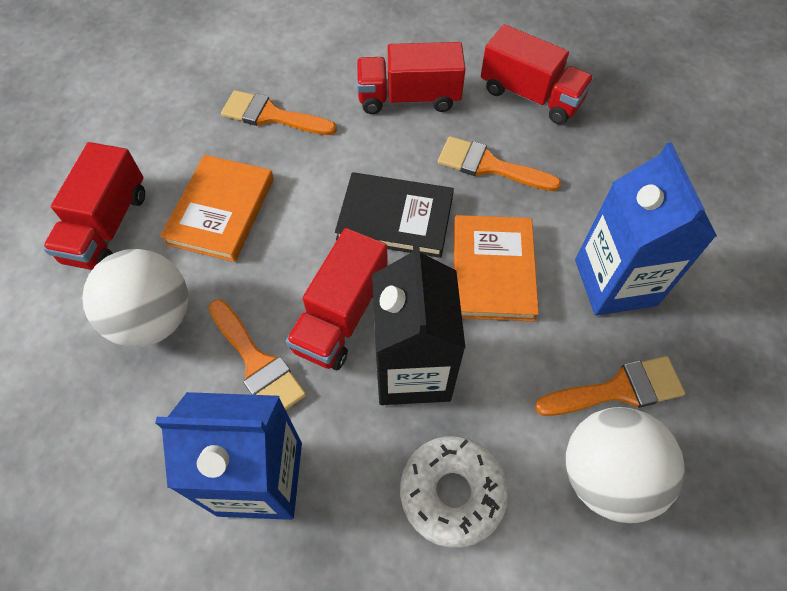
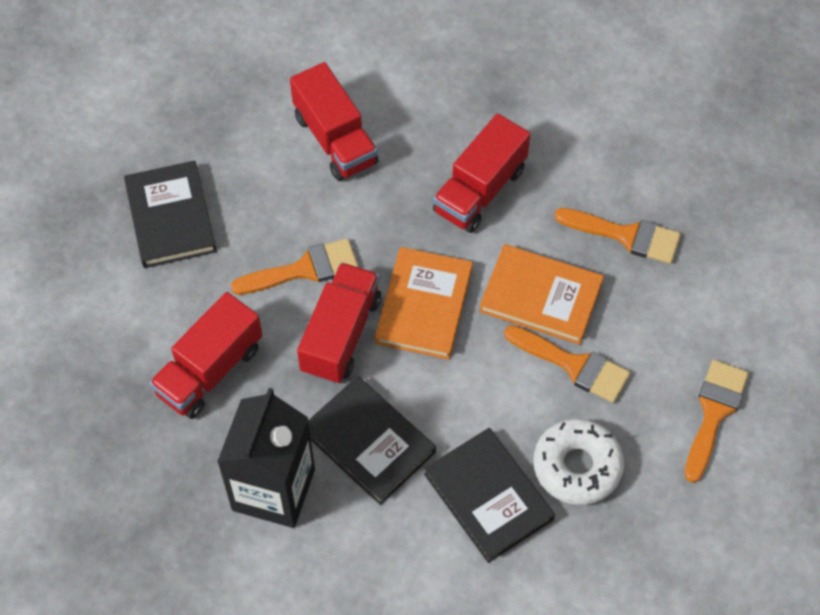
black book: 1 -> 3
blue carton: 2 -> 0
white ball: 2 -> 0

